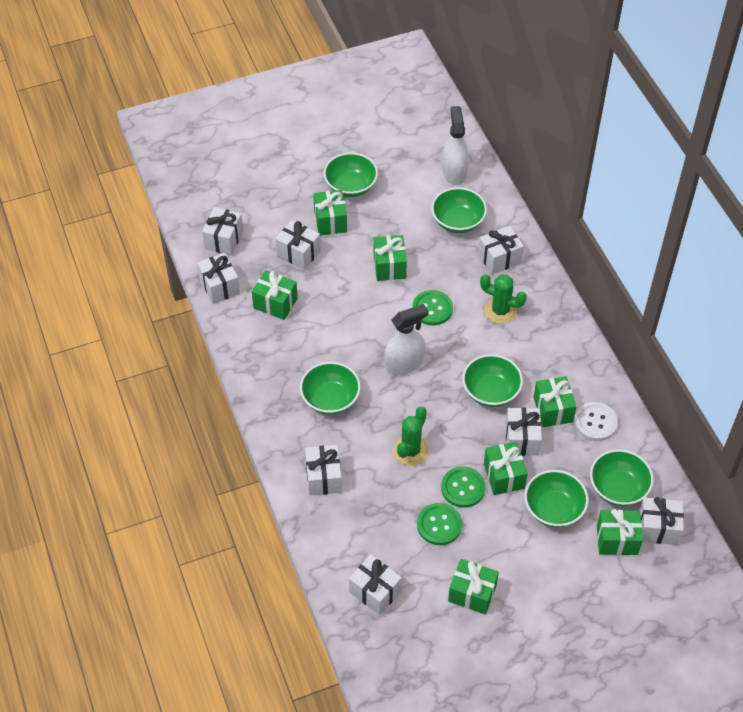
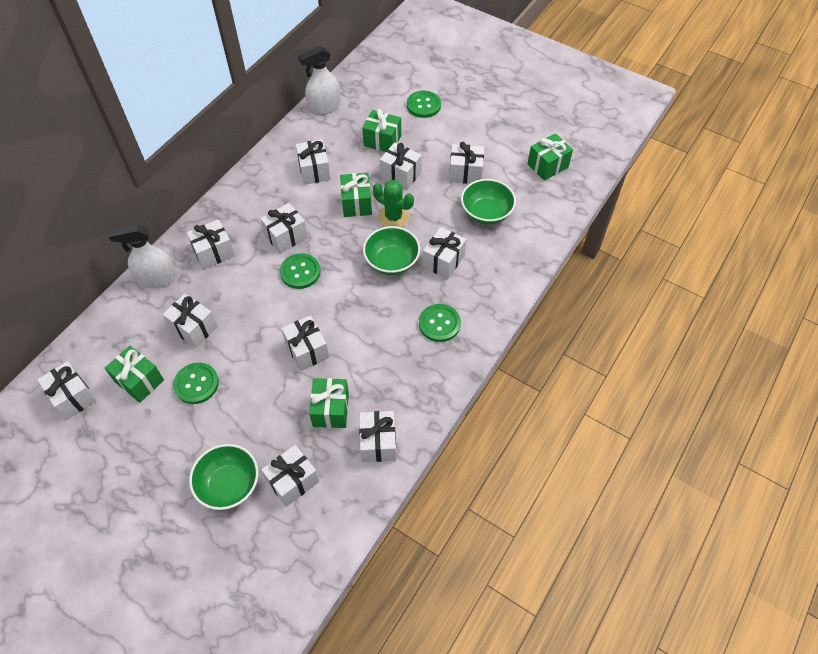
green bowl: 6 -> 3
green button: 3 -> 4
green cactus: 2 -> 1
green gift: 7 -> 5
white button: 1 -> 0
white gift: 8 -> 11

